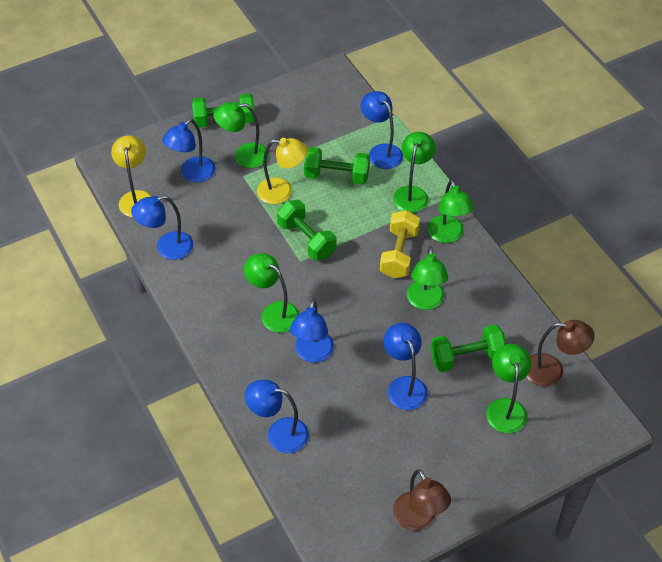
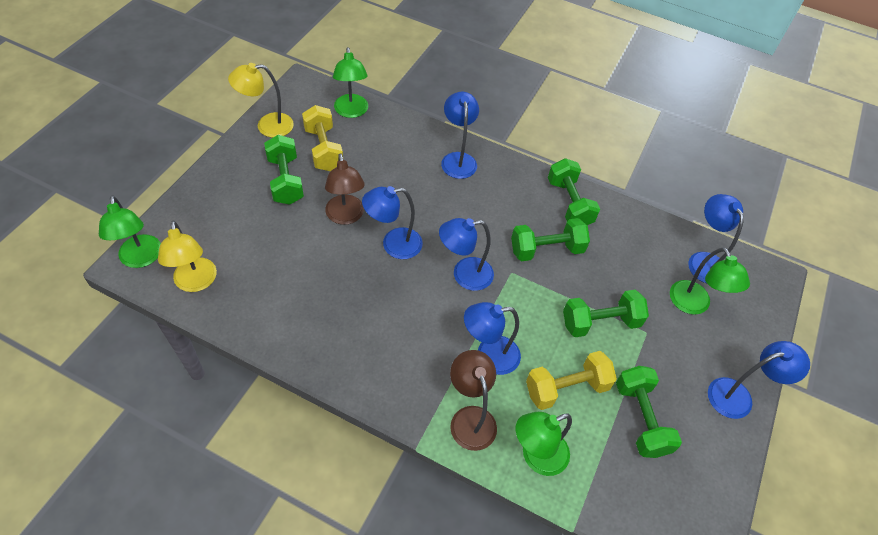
green dumbbell: 4 -> 5
green lamp: 6 -> 4
yellow dumbbell: 1 -> 2

